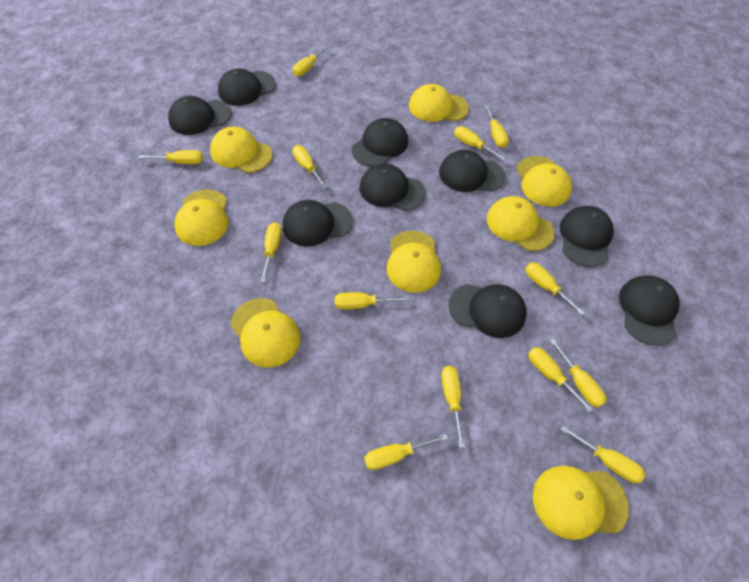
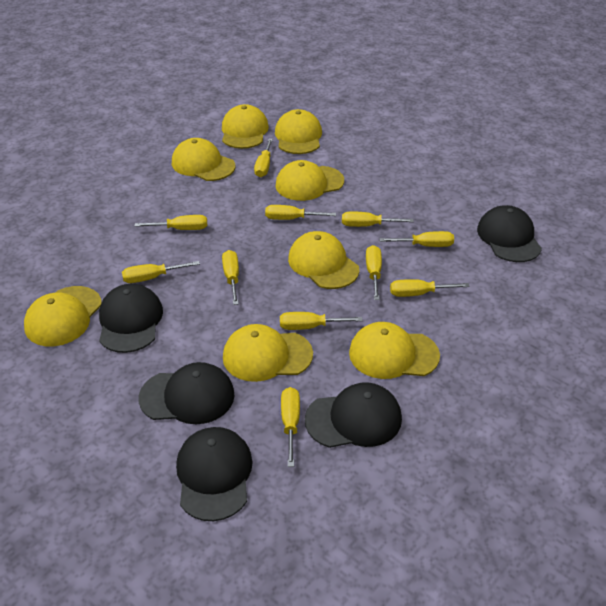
black cap: 9 -> 5
yellow screwdriver: 13 -> 11

